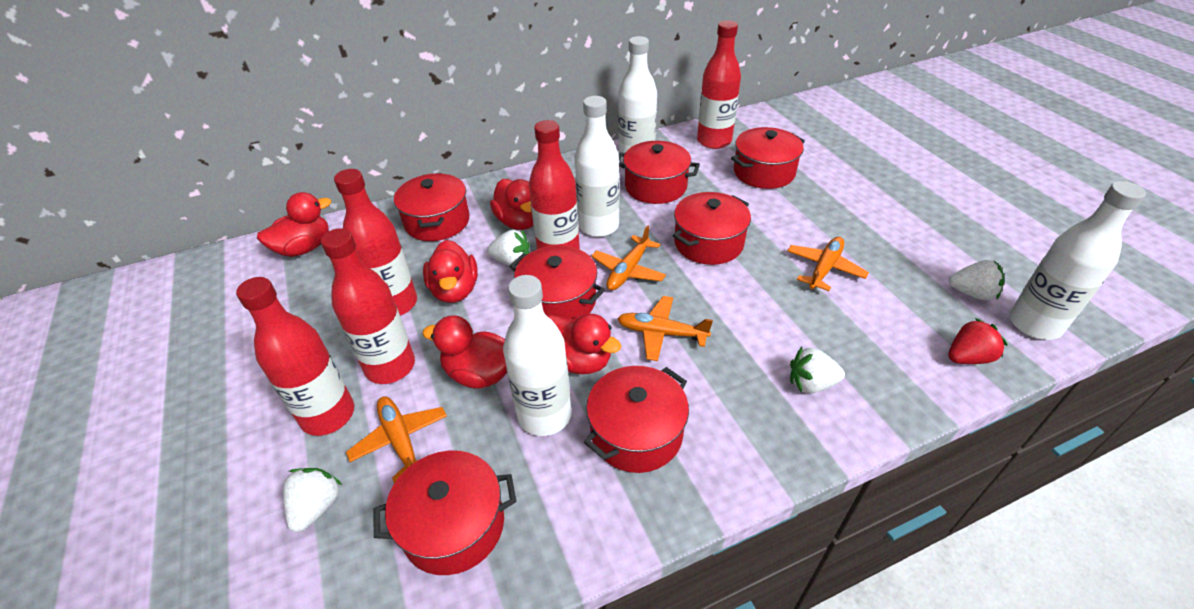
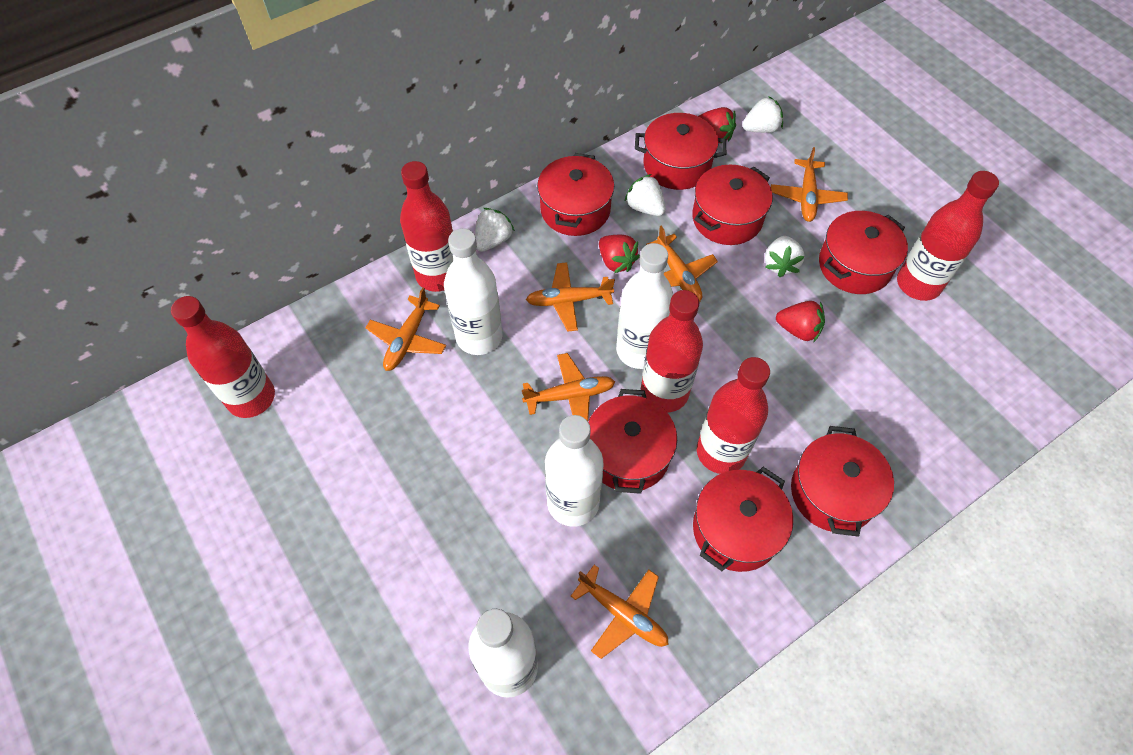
orange plane: 4 -> 6
red duck: 5 -> 0
red strawberry: 1 -> 3

